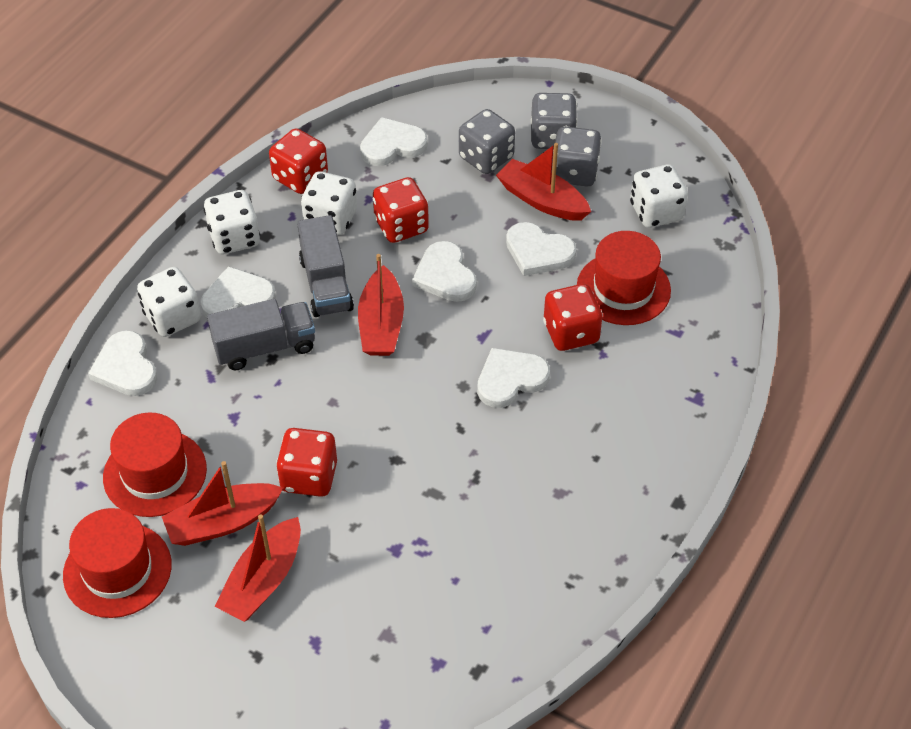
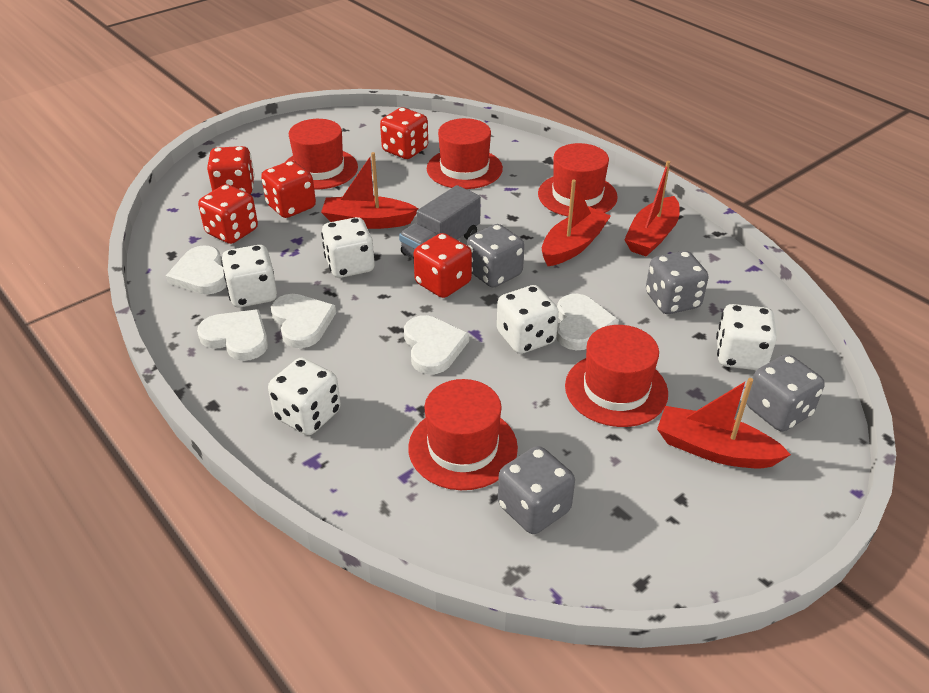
grey dice: 3 -> 4
grey truck: 2 -> 1
red dice: 4 -> 5
red hat: 3 -> 5
white dice: 4 -> 5
white heart: 6 -> 5

